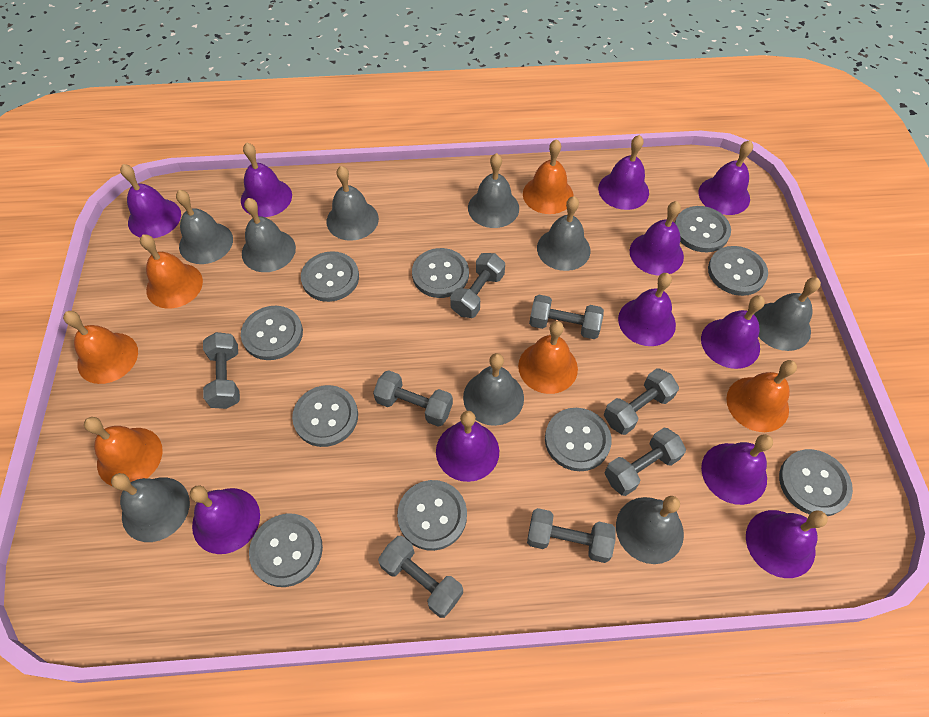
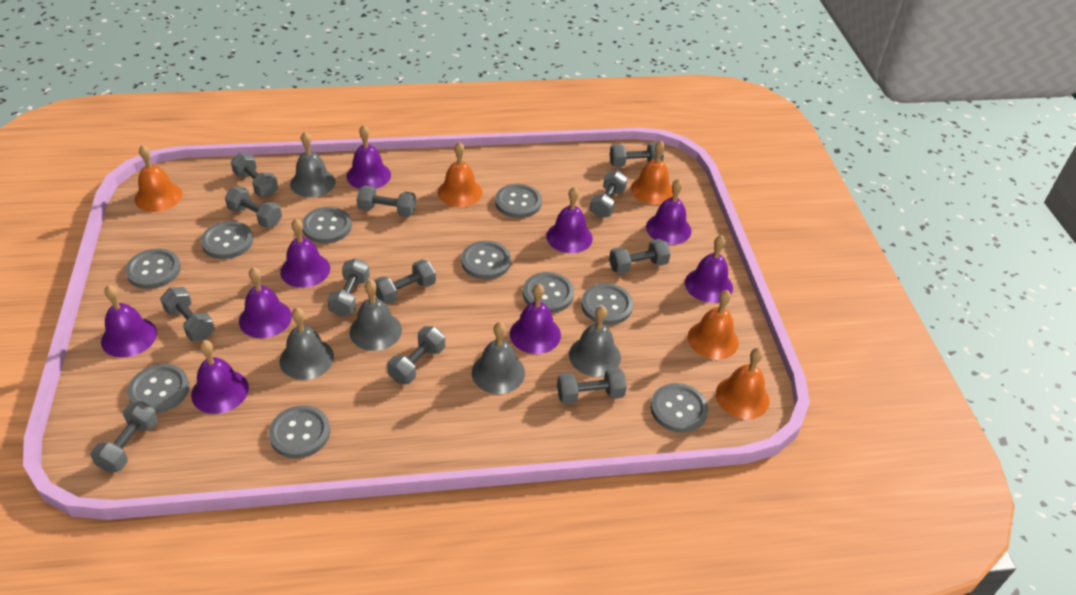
grey bell: 9 -> 5
grey dumbbell: 8 -> 12
orange bell: 6 -> 5
purple bell: 11 -> 9

